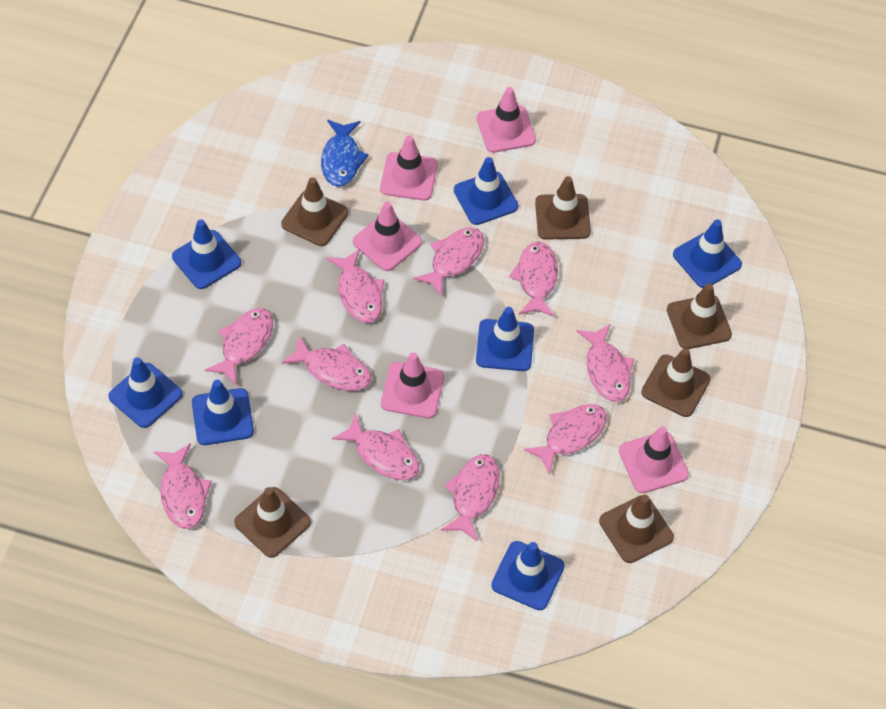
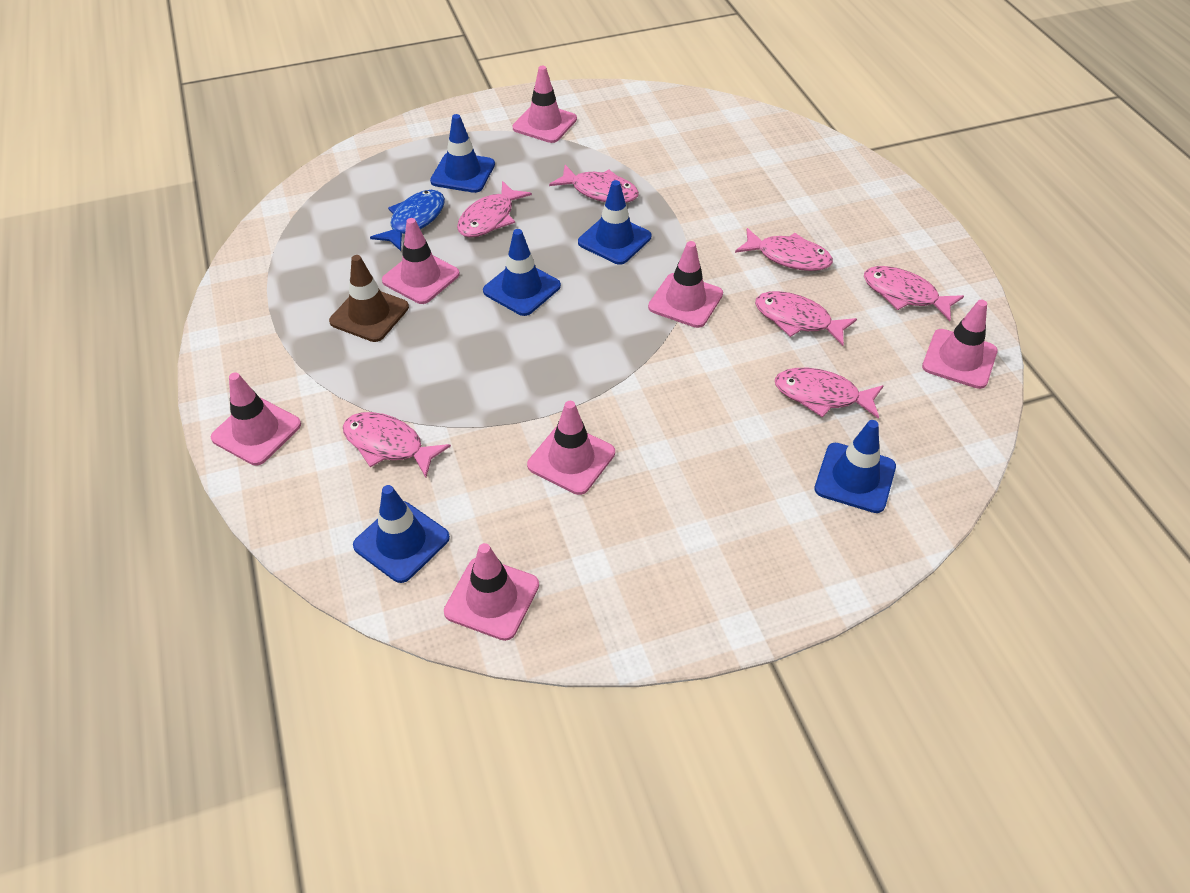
blue traffic cone: 7 -> 5
brown traffic cone: 6 -> 1
pink fish: 10 -> 7
pink traffic cone: 5 -> 7

